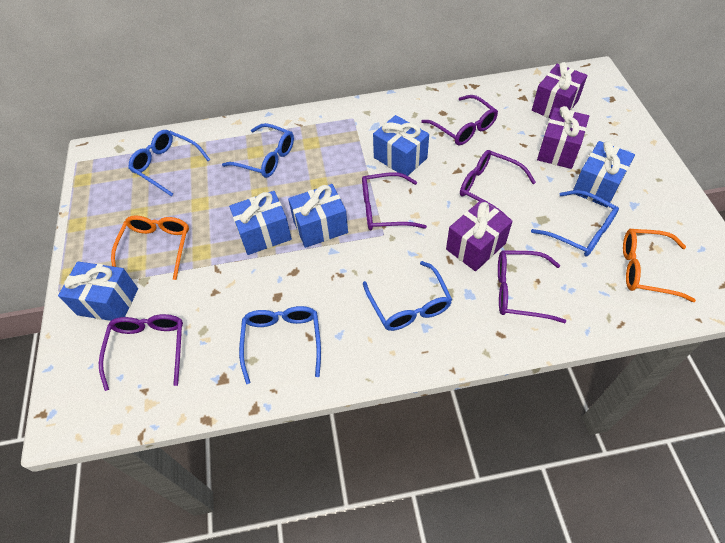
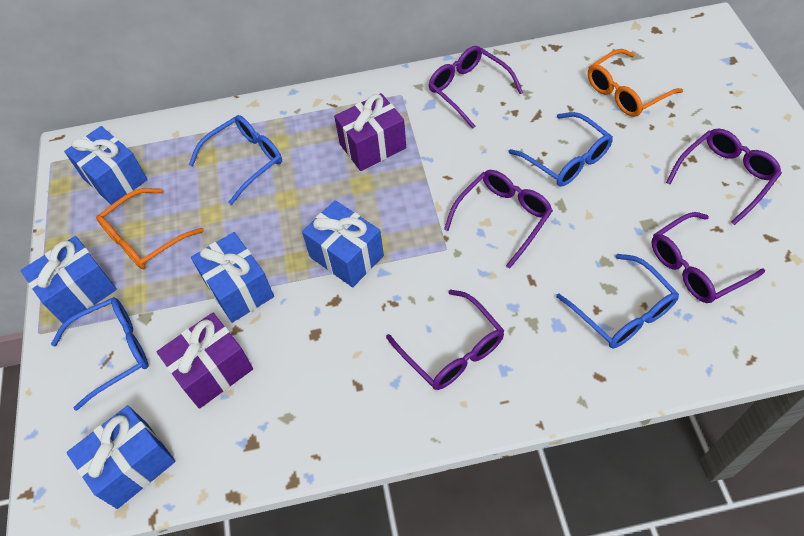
blue glasses: 5 -> 4
purple gift: 3 -> 2

